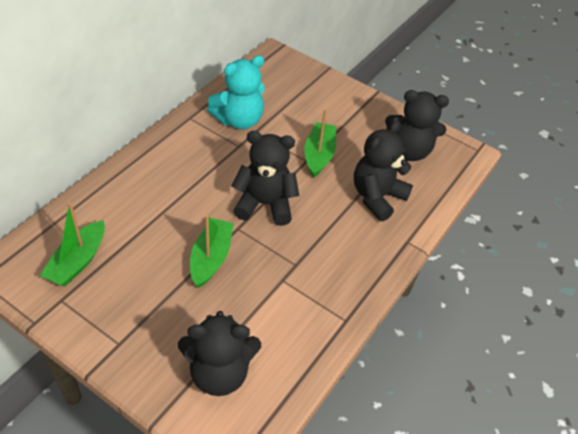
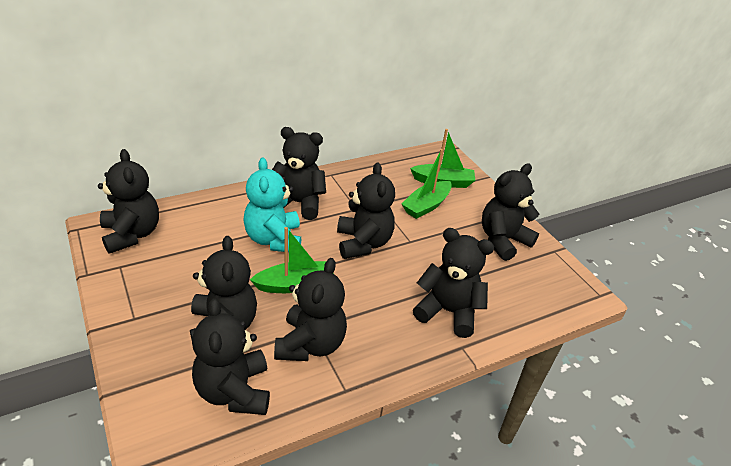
black teddy bear: 4 -> 8

